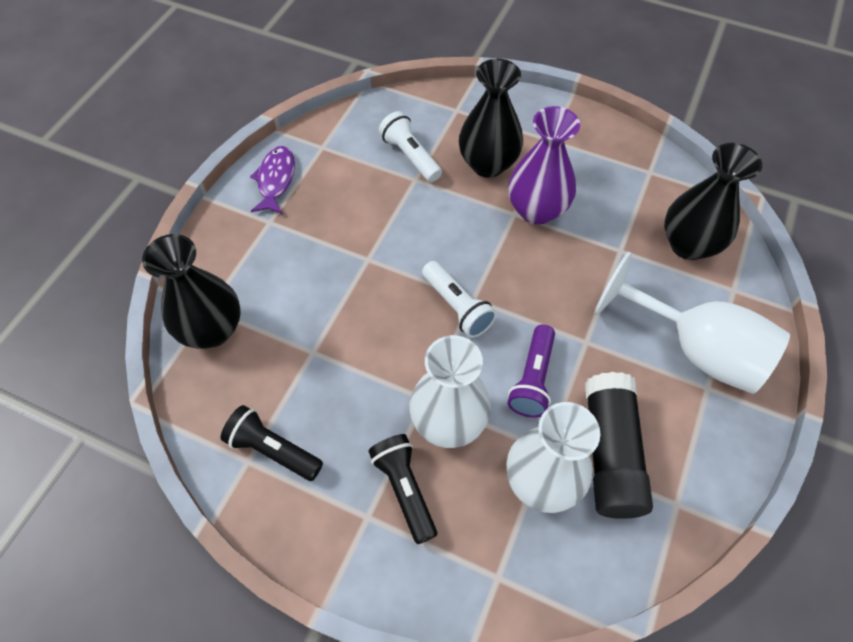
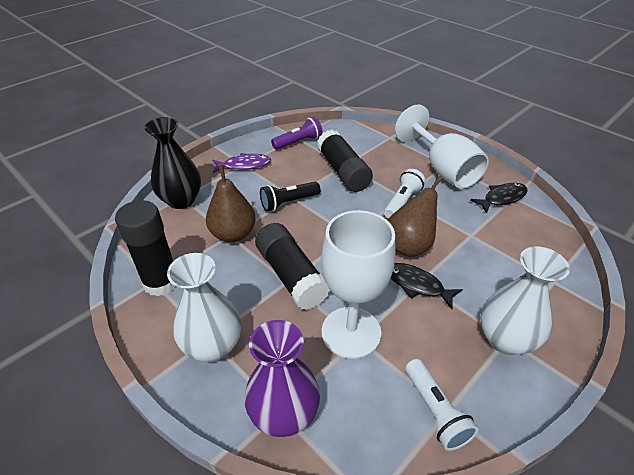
black fish: 0 -> 2
black flashlight: 2 -> 1
black glue stick: 1 -> 3
black vase: 3 -> 1
brown pear: 0 -> 2
white goblet: 1 -> 2

